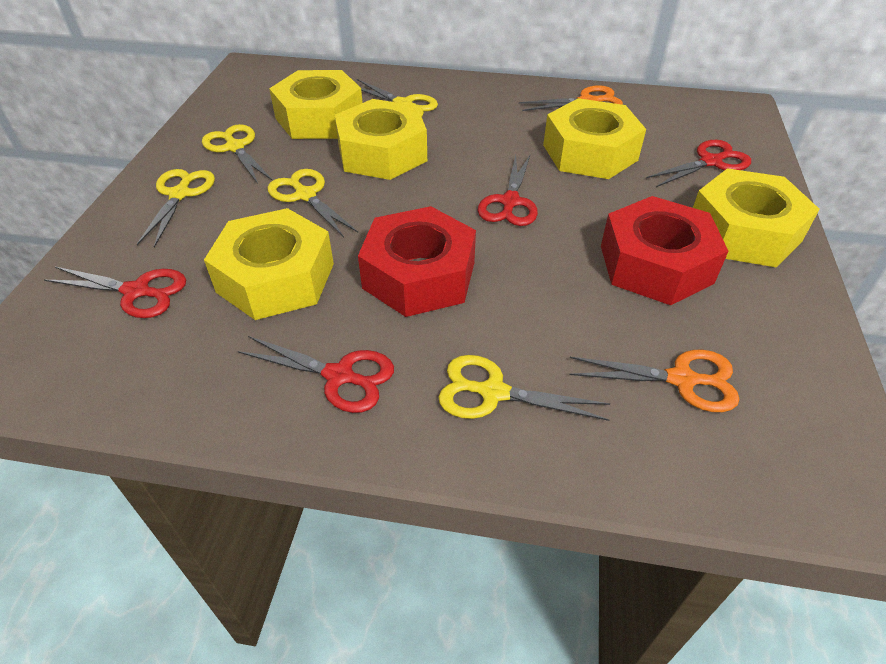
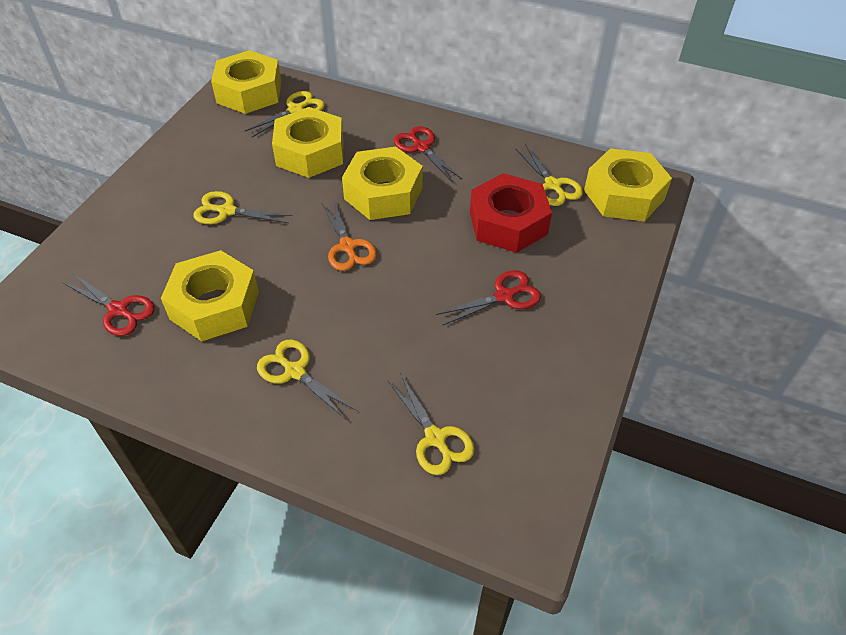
orange scissors: 2 -> 1
red nut: 2 -> 1
red scissors: 4 -> 3

